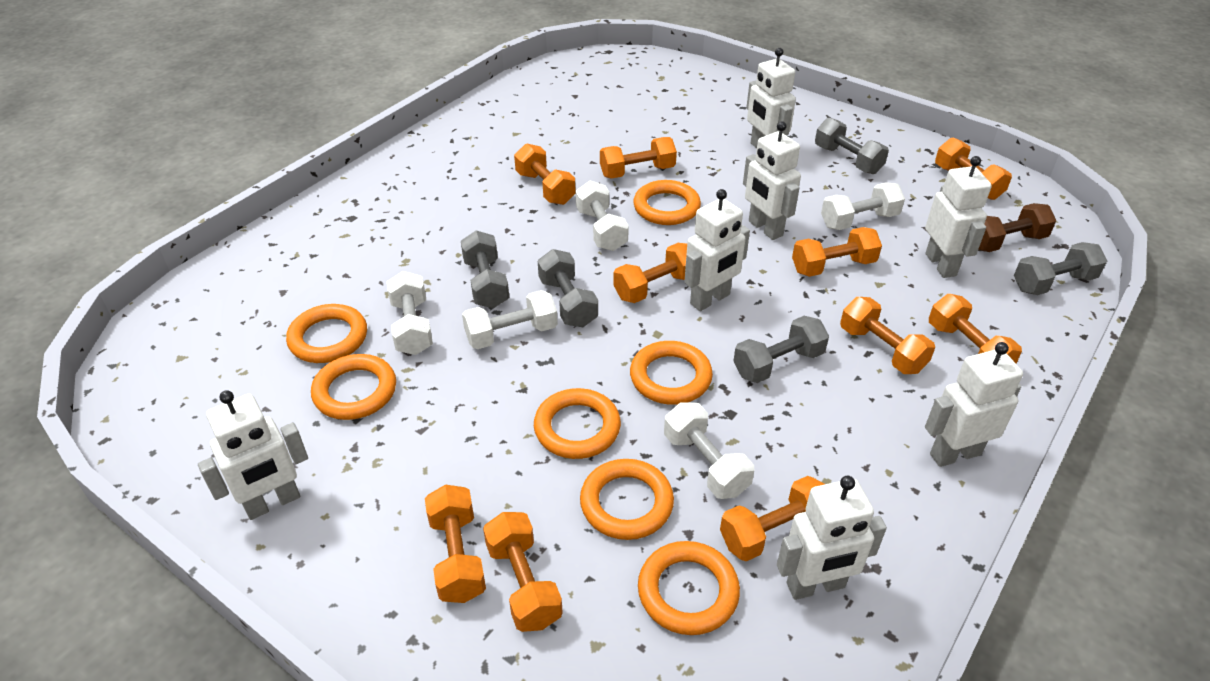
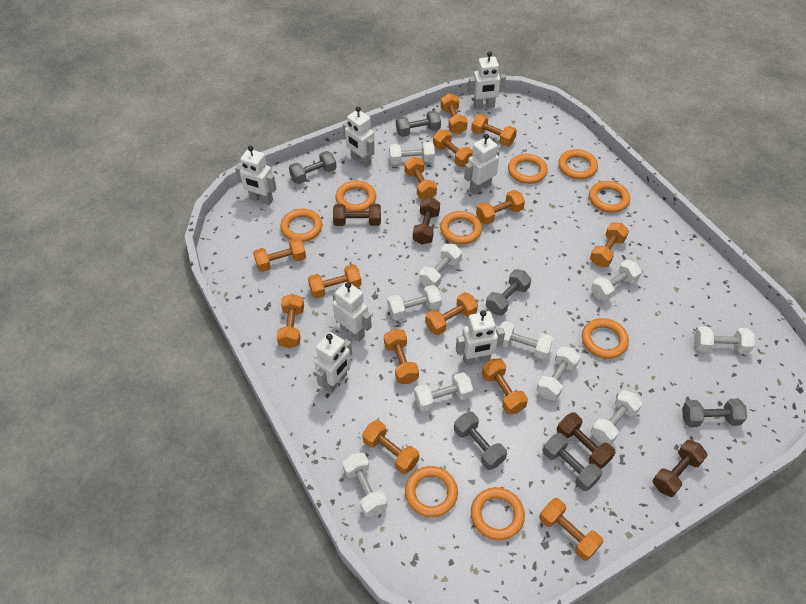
brown dumbbell: 1 -> 4
grey dumbbell: 5 -> 6
orange dumbbell: 10 -> 14
orange ring: 7 -> 9
white dumbbell: 5 -> 10

